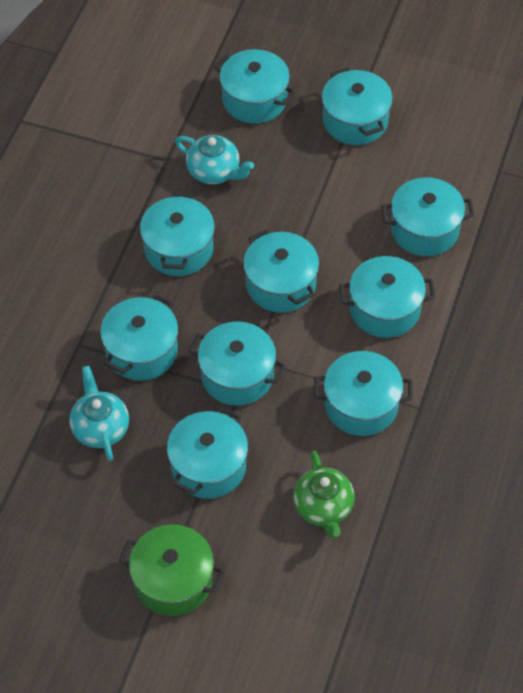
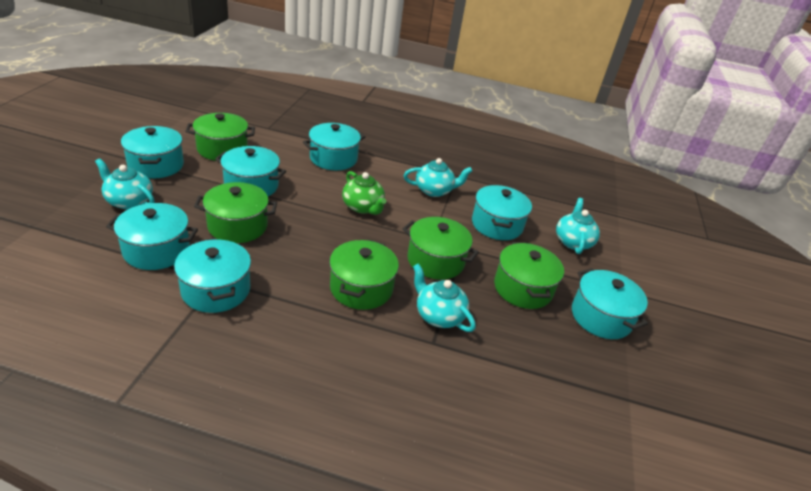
green pot: 1 -> 5
turquoise pot: 10 -> 7
turquoise teapot: 2 -> 4

